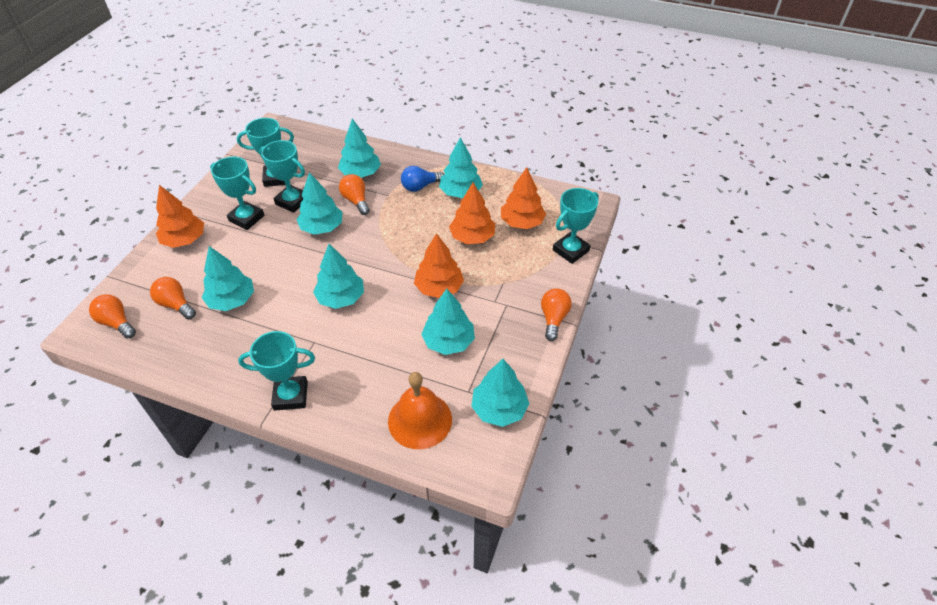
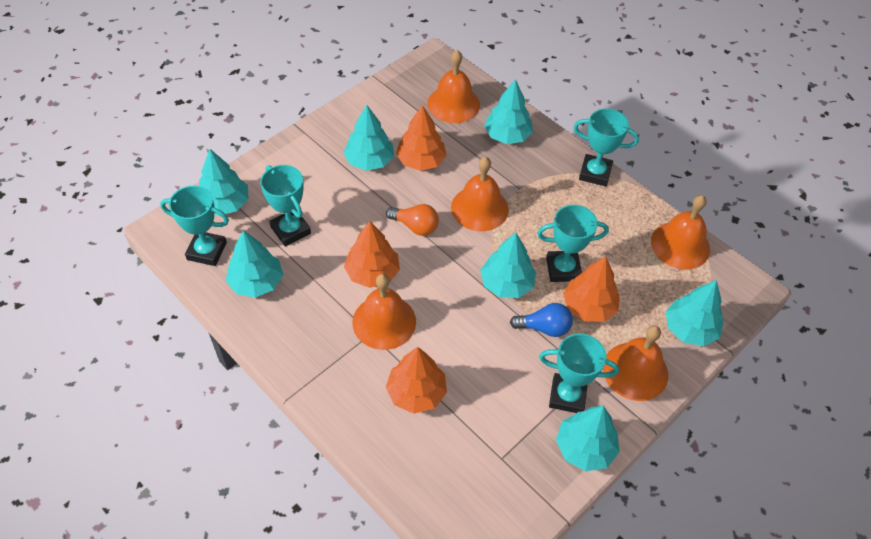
orange bell: 1 -> 5
orange light bulb: 4 -> 1

